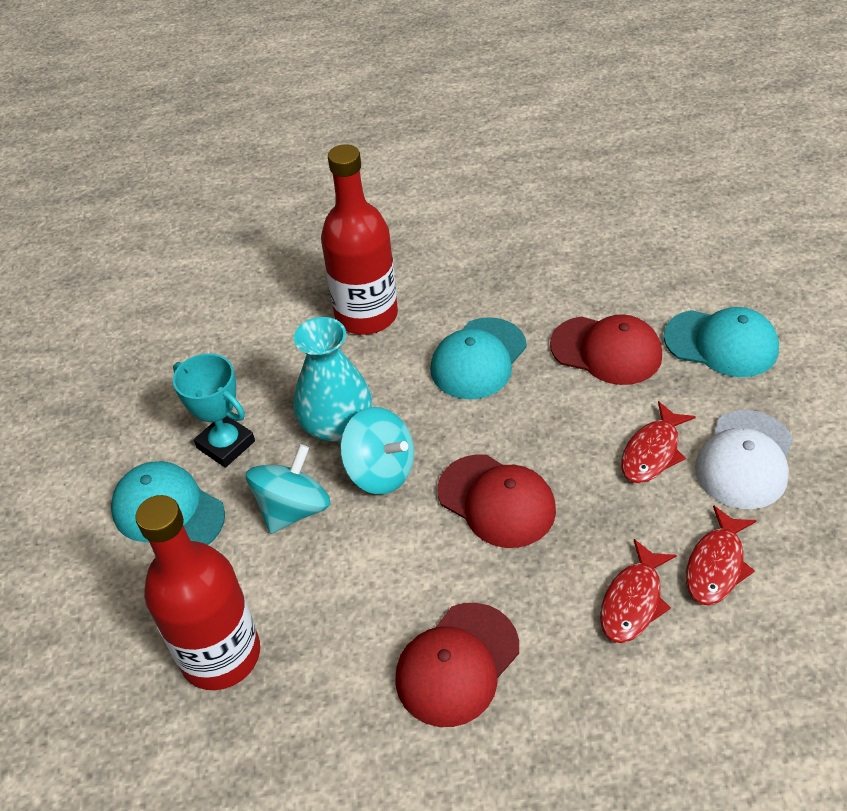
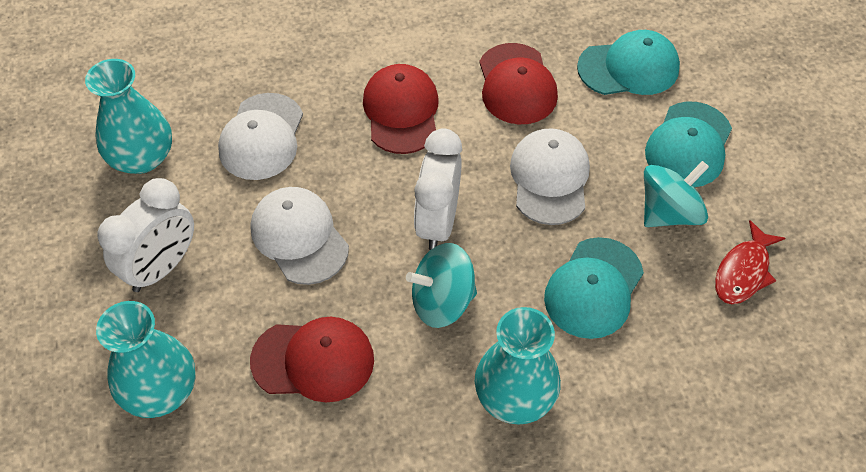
red bottle: 2 -> 0
red fish: 3 -> 1
turquoise trophy: 1 -> 0
turquoise vase: 1 -> 3
white cap: 1 -> 3
white clock: 0 -> 2

